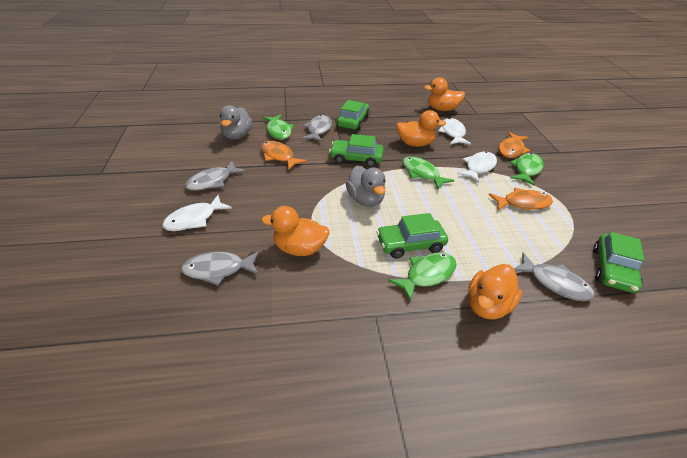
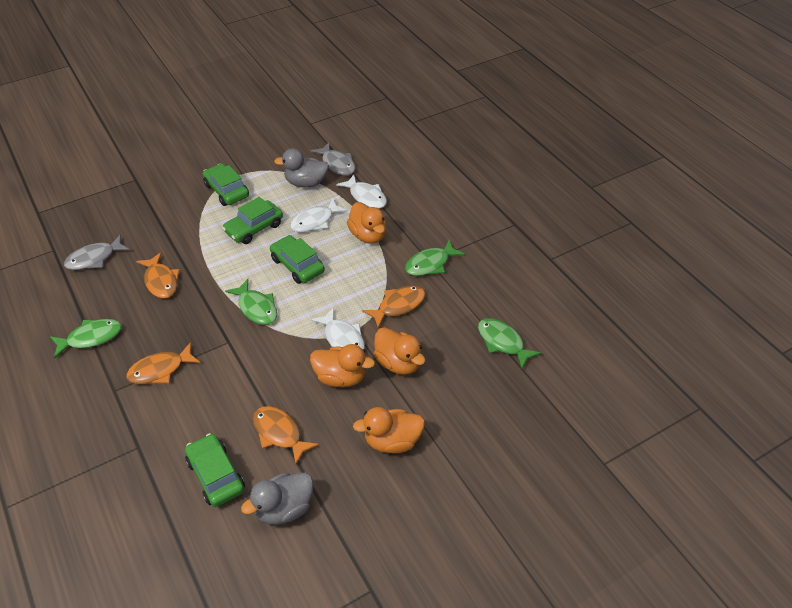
grey fish: 4 -> 2
orange fish: 3 -> 4

